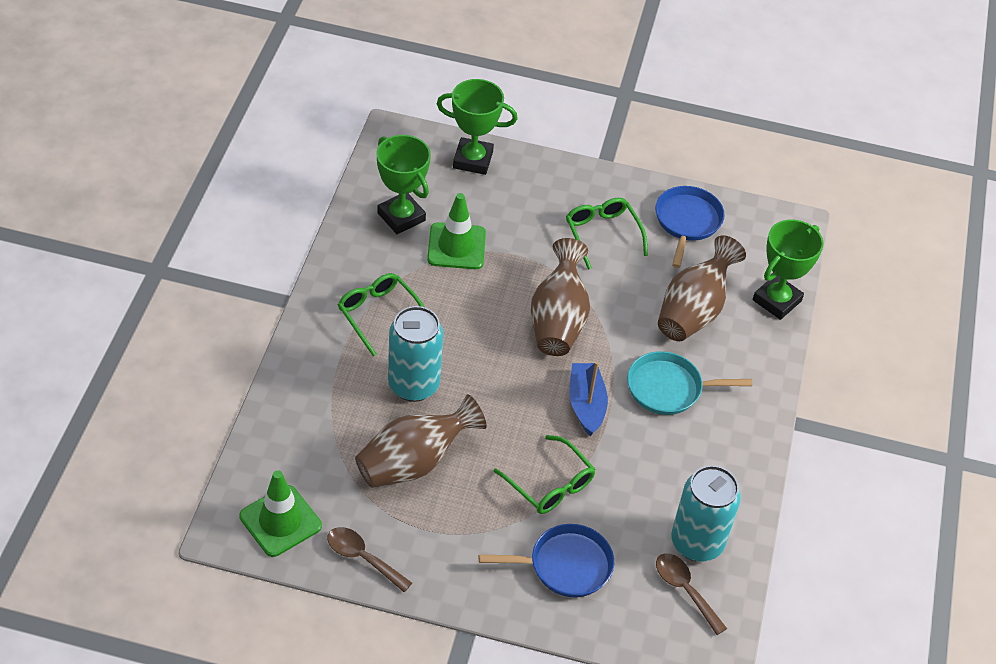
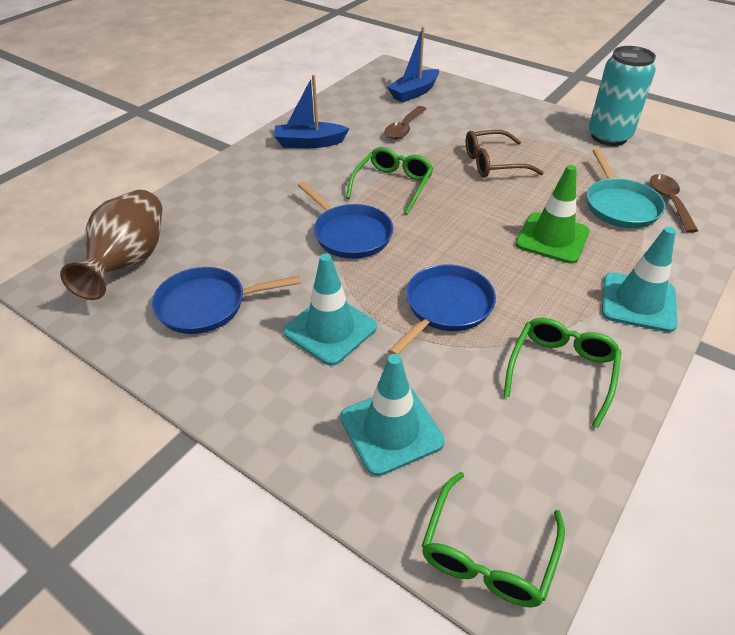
blue boat: 1 -> 2
blue pan: 2 -> 3
brown glasses: 0 -> 1
brown vase: 3 -> 1
green traffic cone: 2 -> 1
green trophy: 3 -> 0
turquoise can: 2 -> 1
turquoise traffic cone: 0 -> 3

